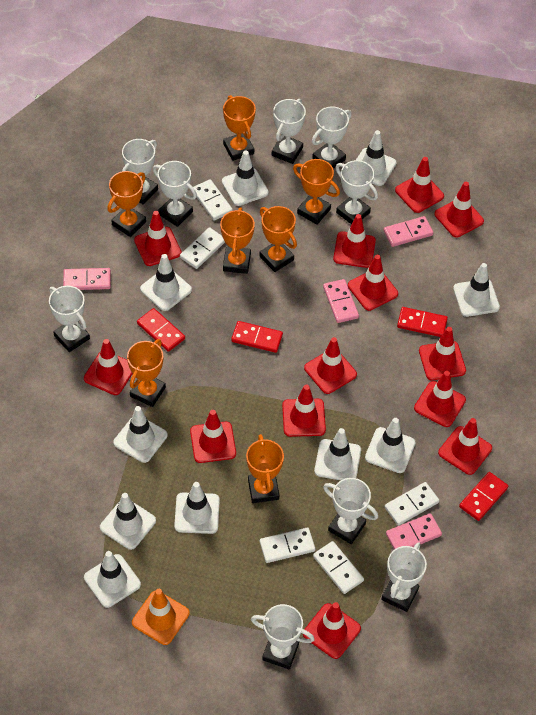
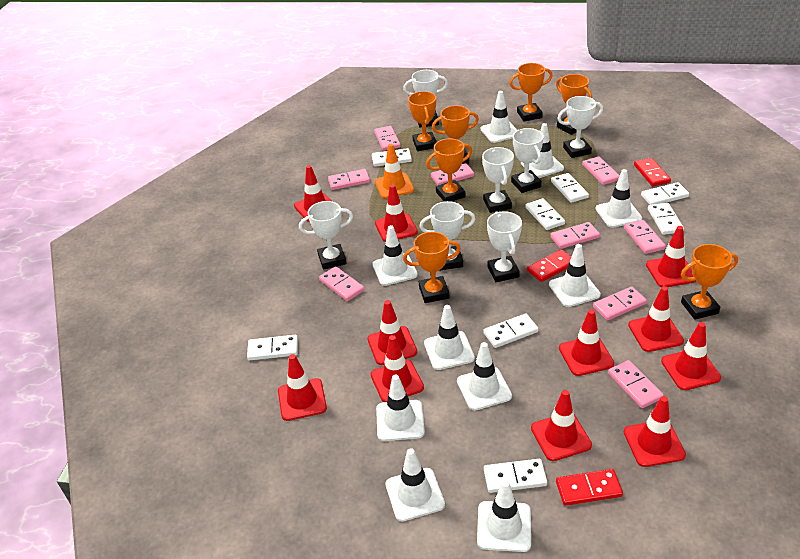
pink domino: 4 -> 9
red domino: 4 -> 3
red traffic cone: 13 -> 11
white domino: 5 -> 8
white trophy: 9 -> 7

